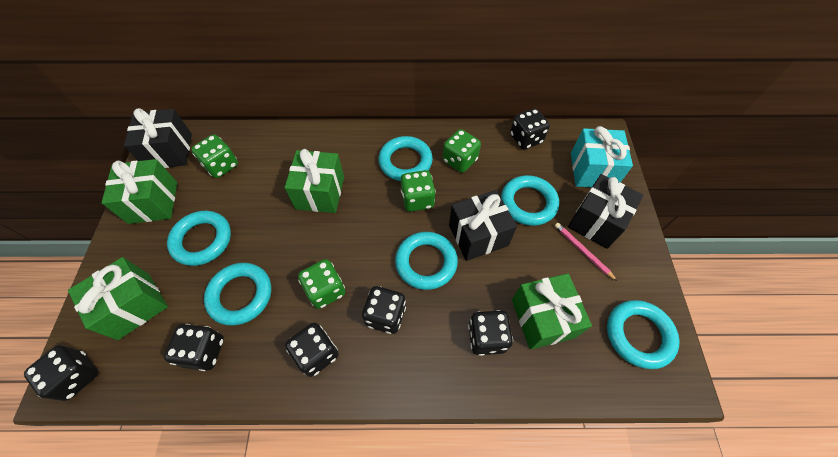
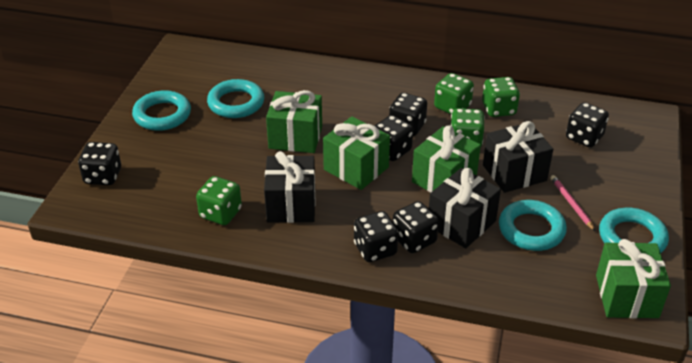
turquoise gift: 1 -> 0
turquoise ring: 6 -> 4

